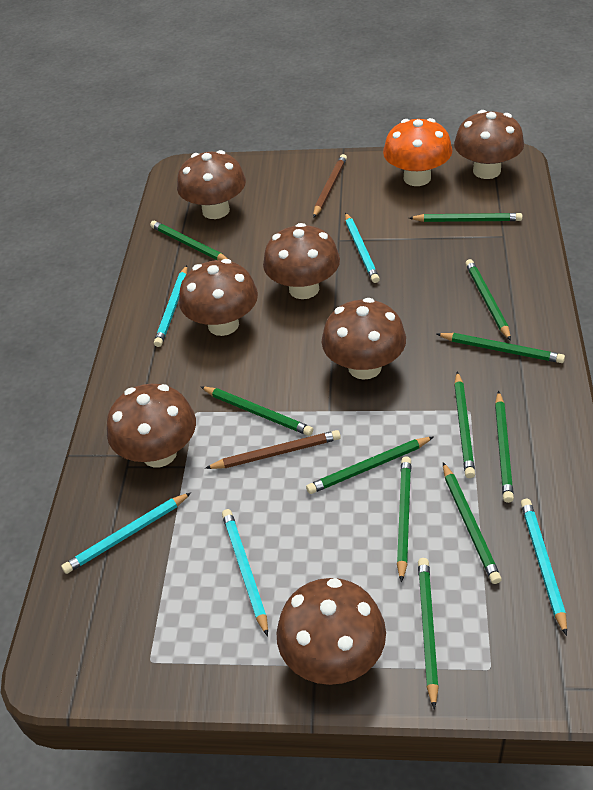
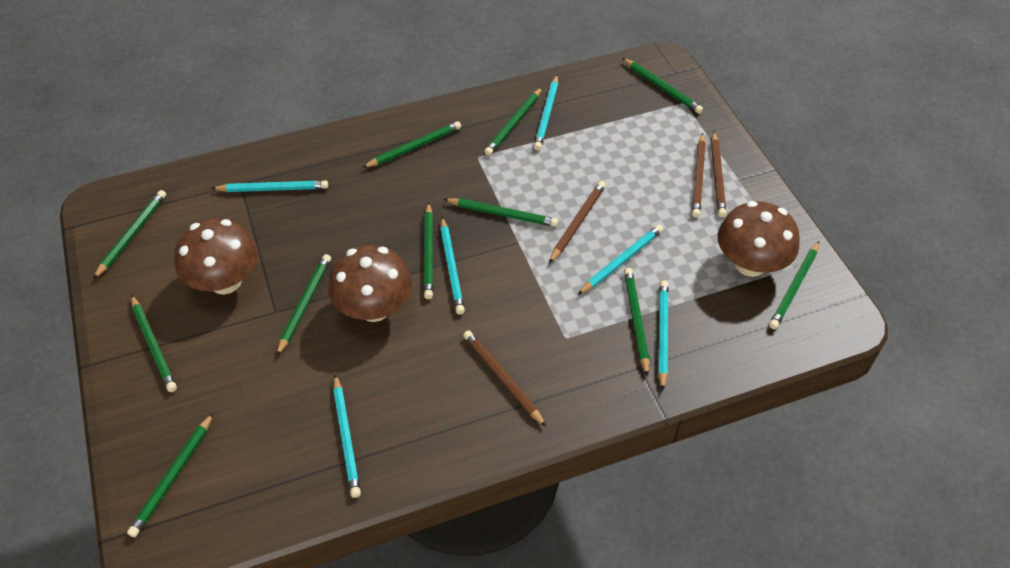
brown mushroom: 7 -> 3
brown pencil: 2 -> 4
orange mushroom: 1 -> 0
turquoise pencil: 5 -> 6

